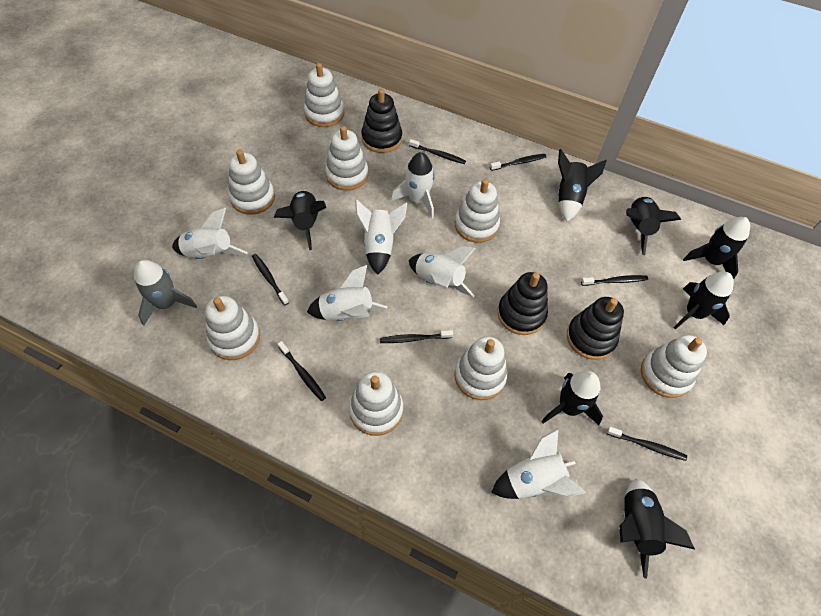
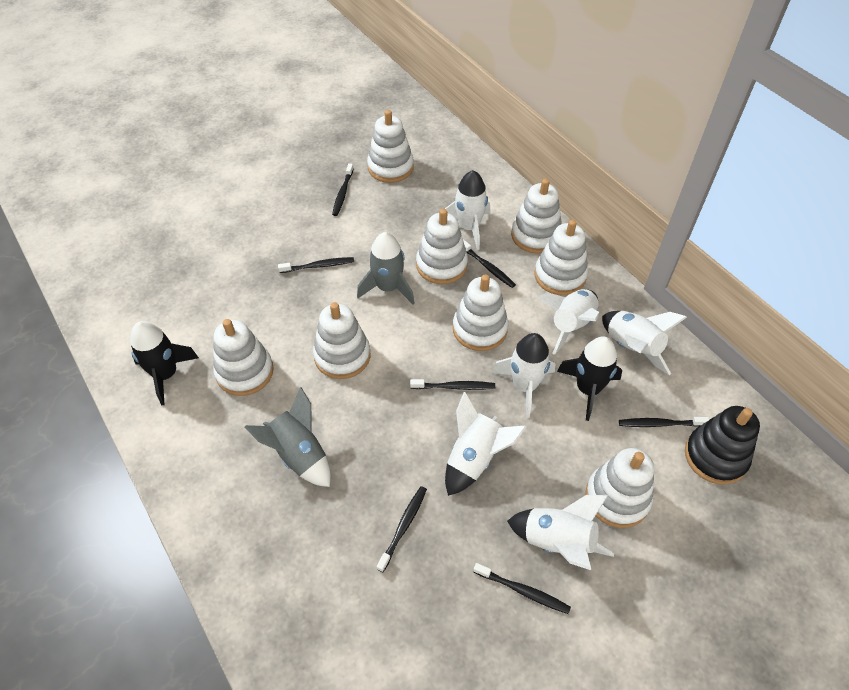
black rocket: 7 -> 2
black stacking toy: 3 -> 1
grey rocket: 1 -> 2

